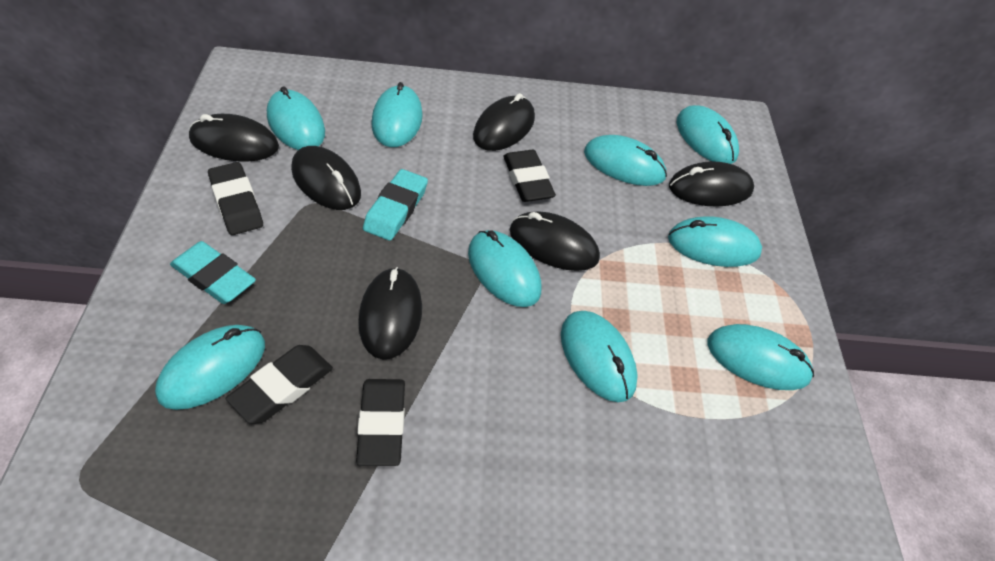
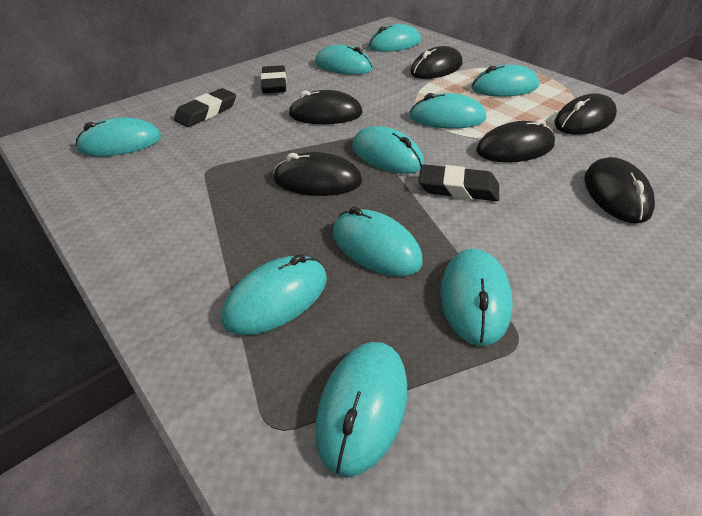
black eraser: 4 -> 3
turquoise eraser: 2 -> 0
turquoise mouse: 9 -> 10

